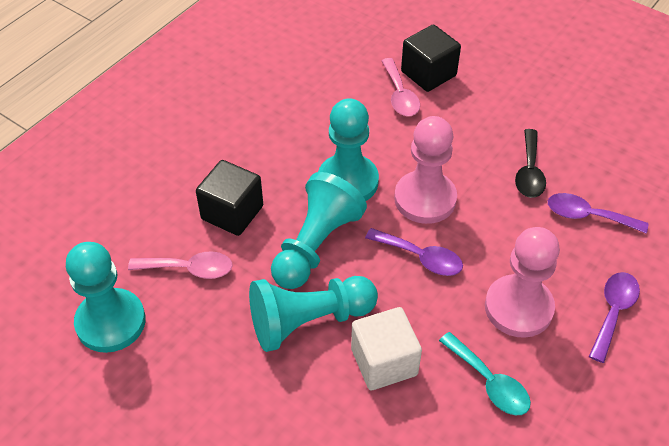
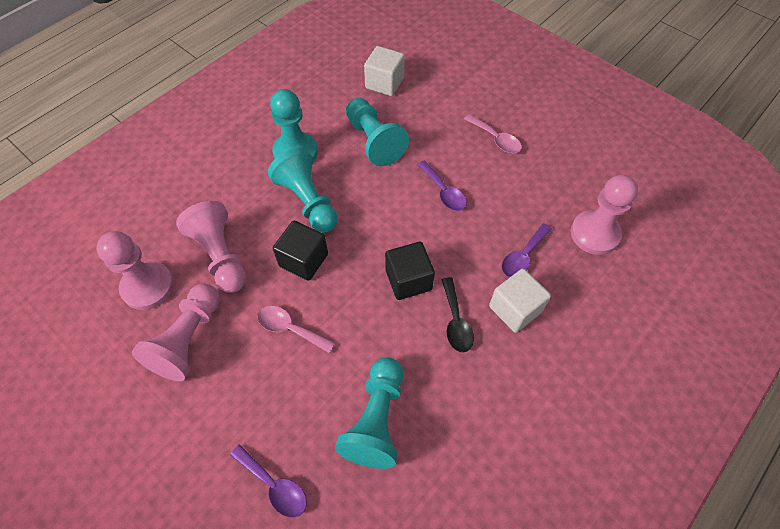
pink pawn: 2 -> 4
turquoise spoon: 1 -> 0
white cube: 1 -> 2

